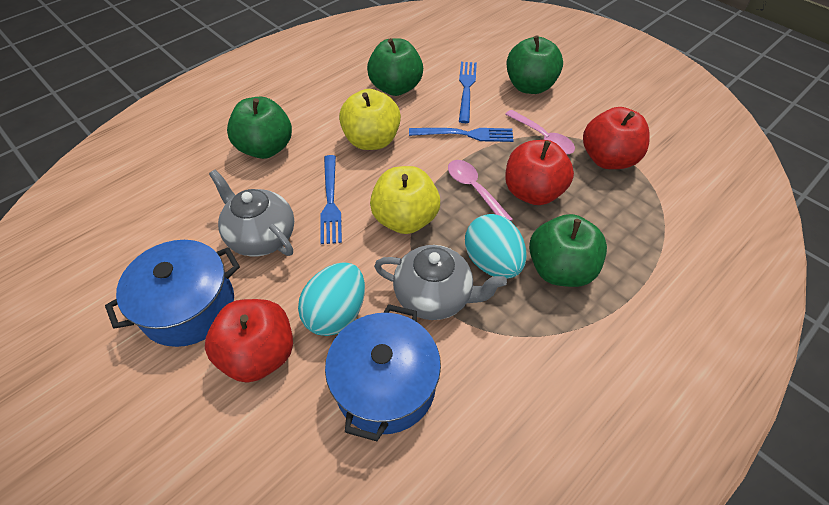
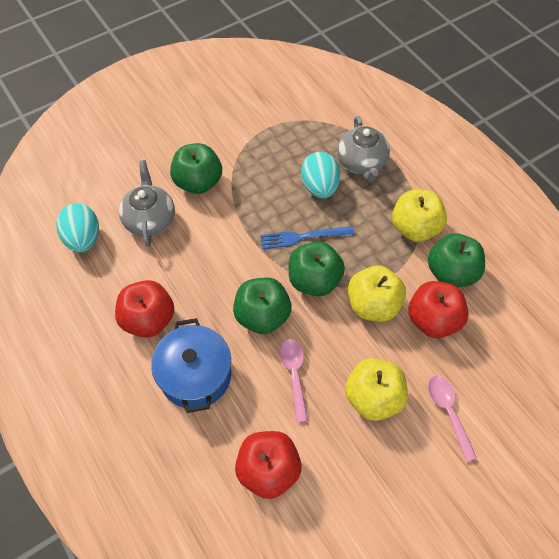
blue fork: 3 -> 1
blue pot: 2 -> 1
yellow apple: 2 -> 3

